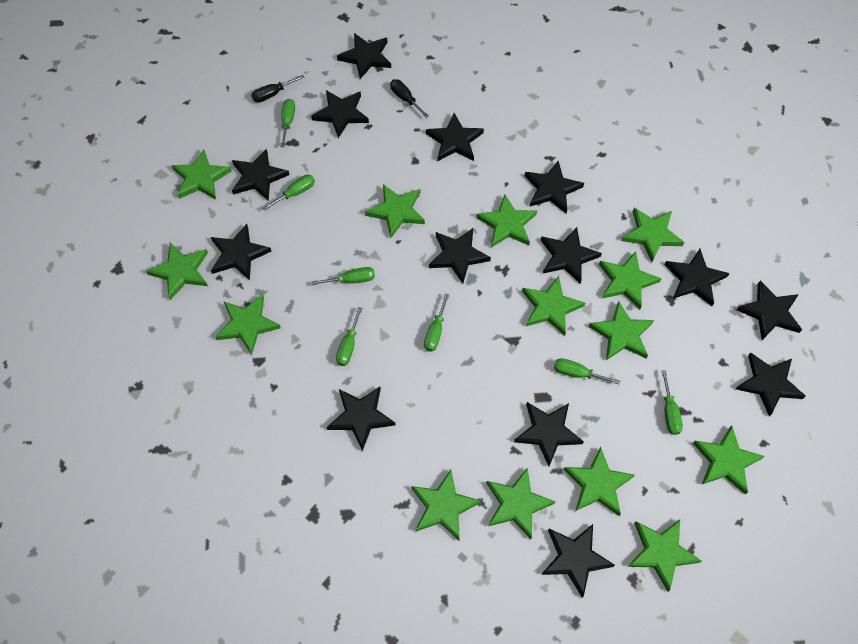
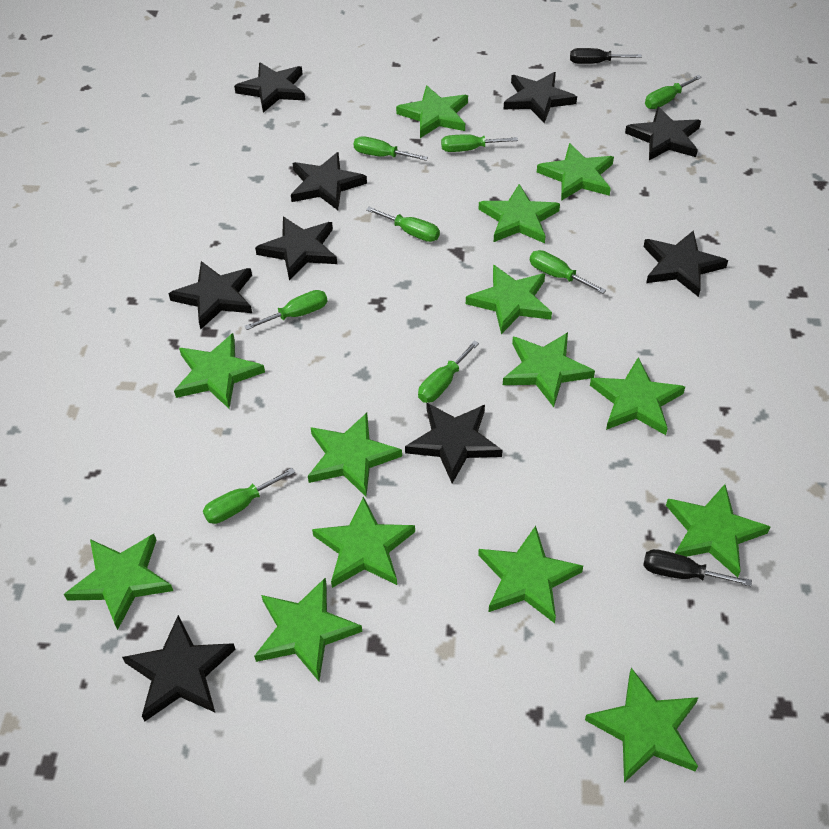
black star: 14 -> 9
green screwdriver: 7 -> 8

